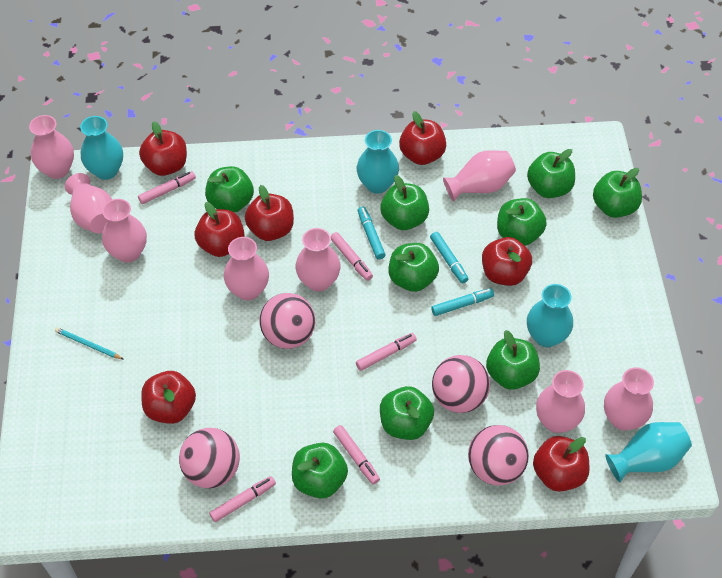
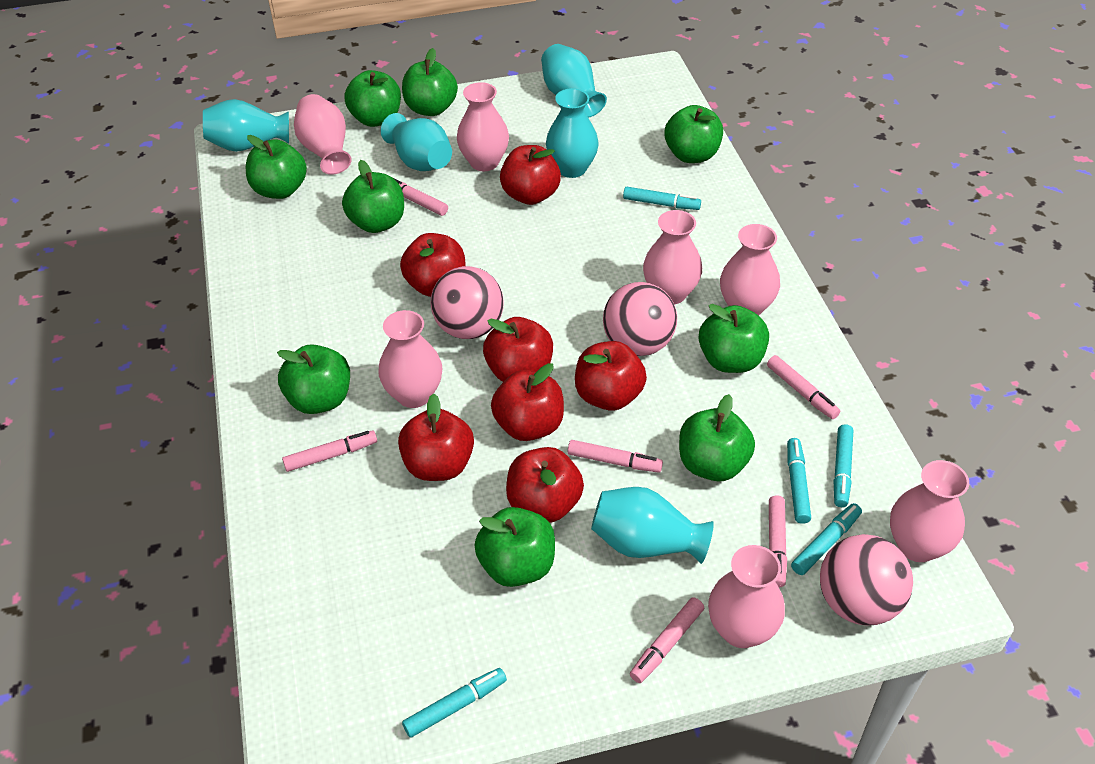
pink ball: 4 -> 3
pink marker: 5 -> 6
pink vase: 8 -> 7
turquoise marker: 3 -> 5
turquoise pencil: 1 -> 0
turquoise vase: 4 -> 5

